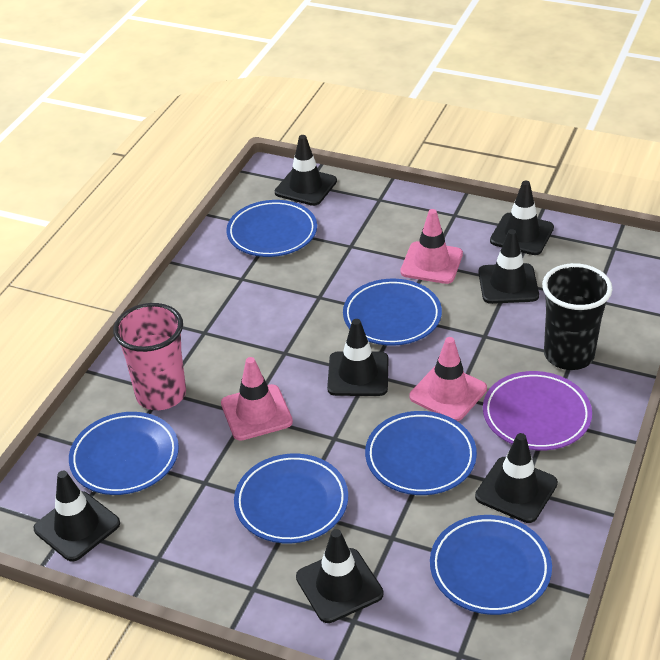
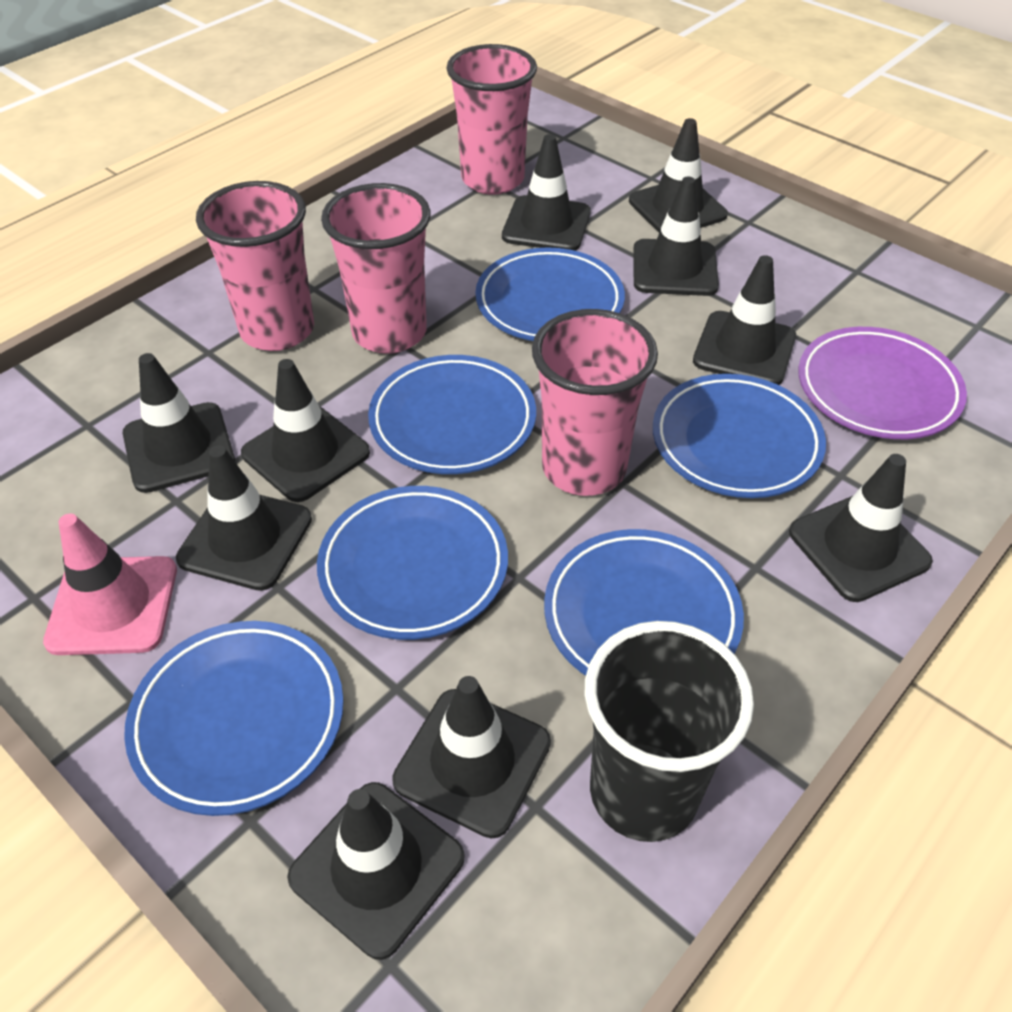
black traffic cone: 7 -> 10
pink cup: 1 -> 4
pink traffic cone: 3 -> 1

